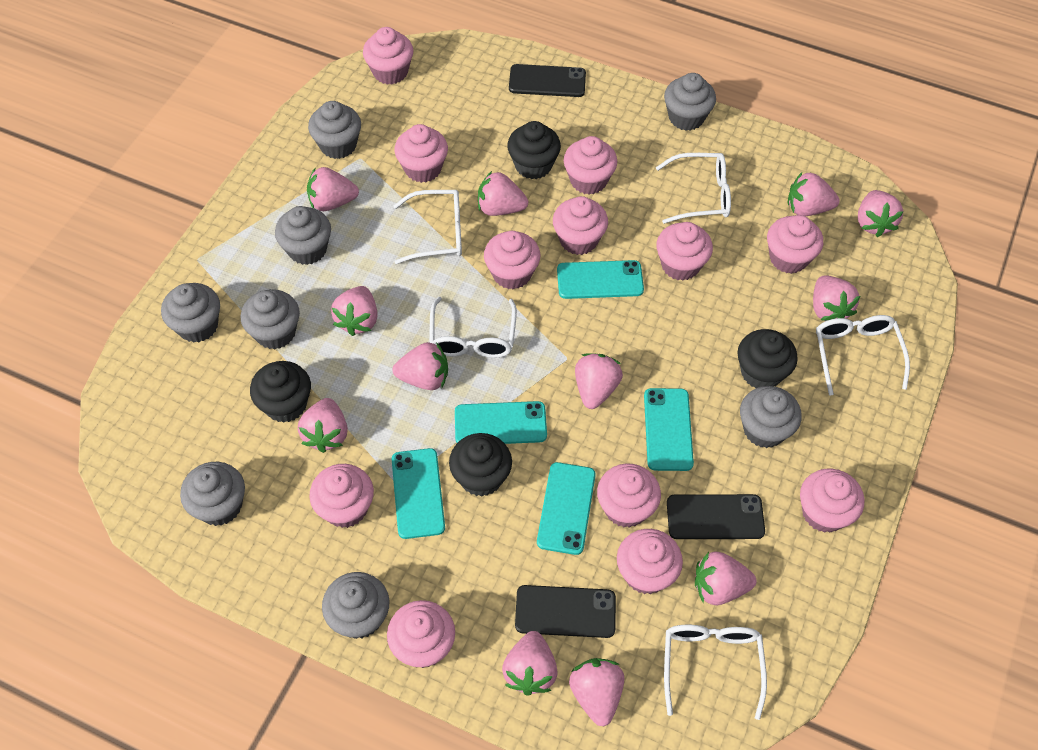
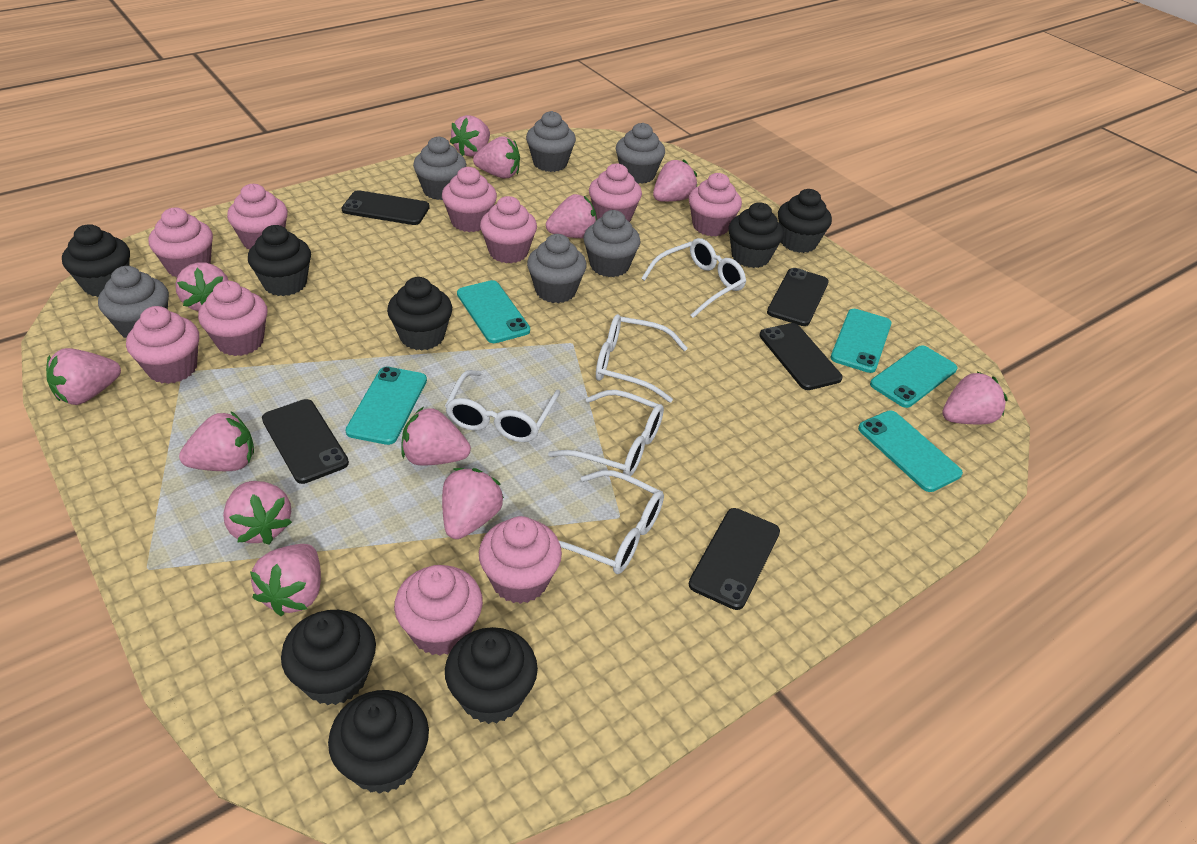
black cupcake: 4 -> 8
black phone: 3 -> 5
grey cupcake: 8 -> 6
pink cupcake: 12 -> 10

